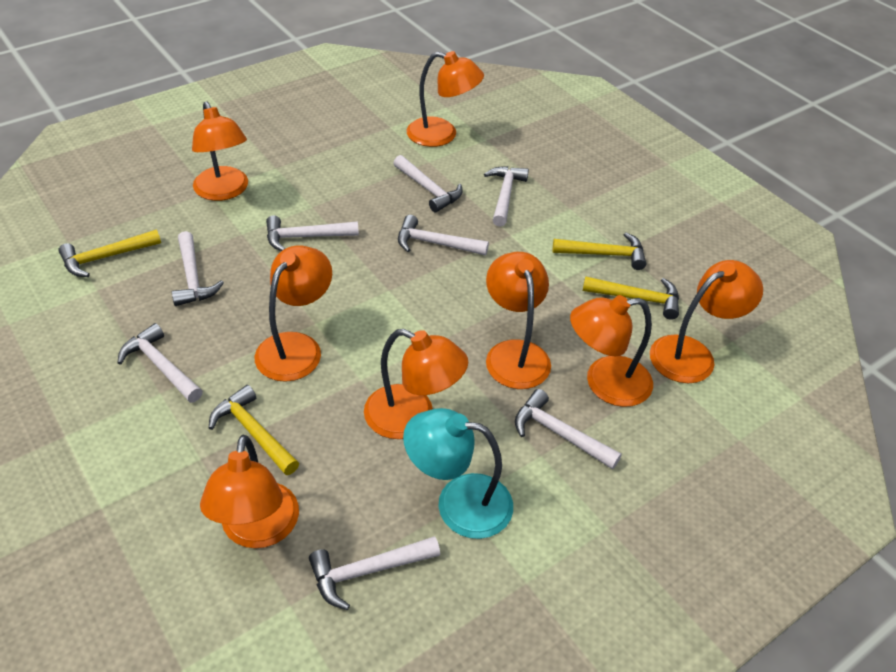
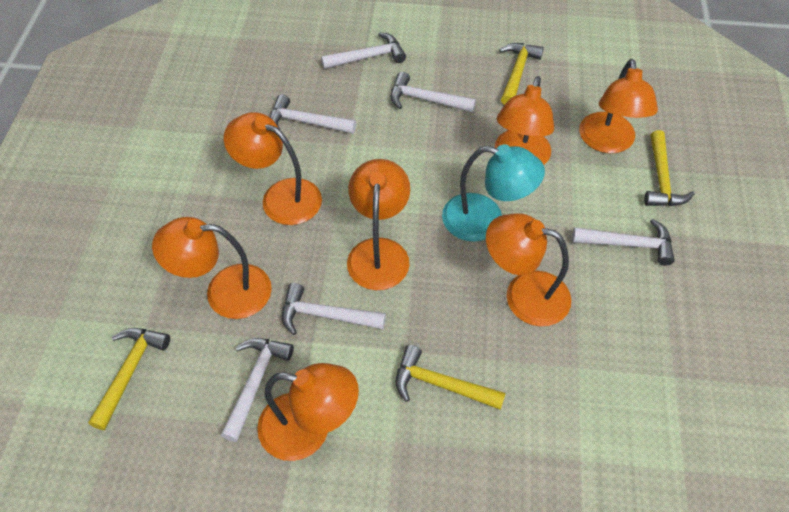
orange lamp: 8 -> 7
white hammer: 8 -> 6

